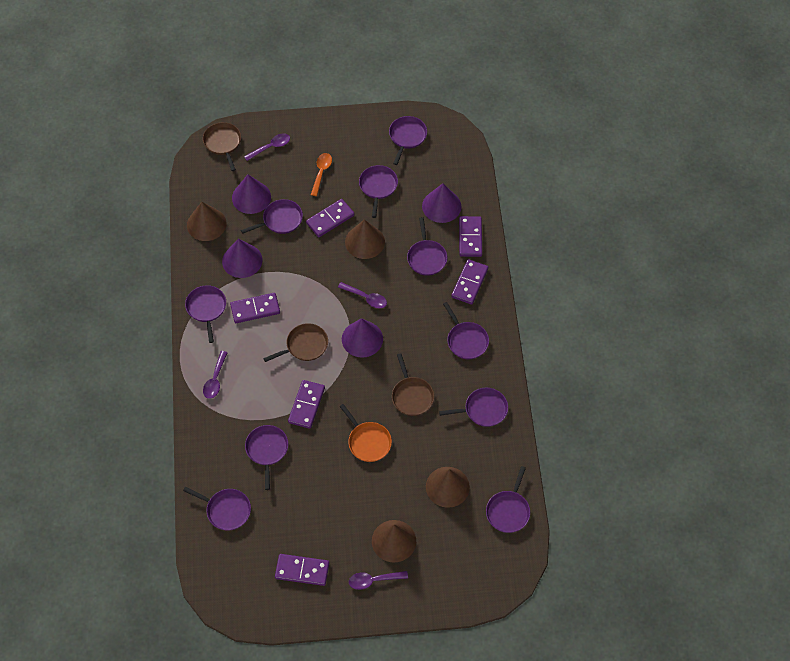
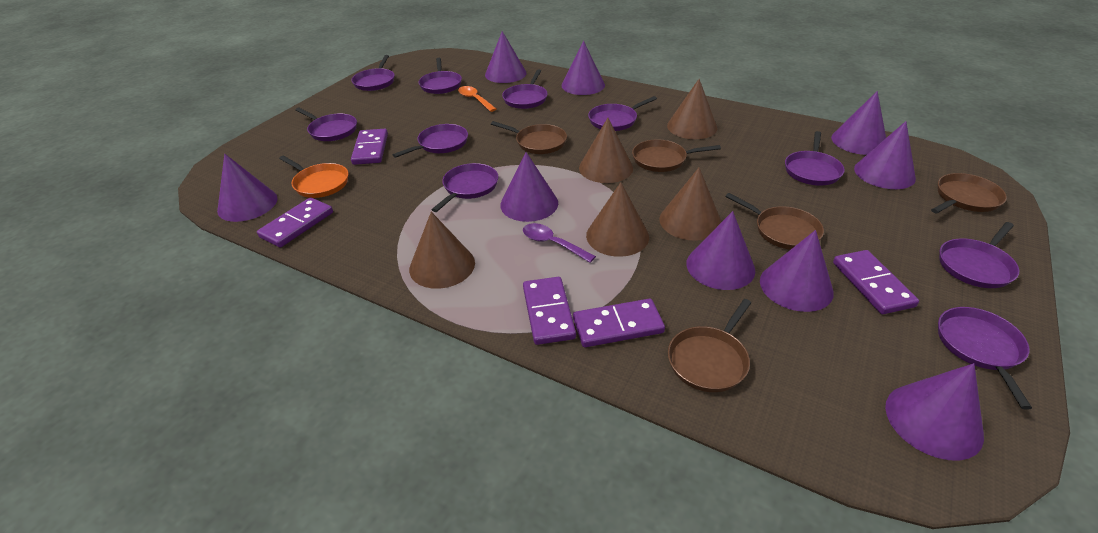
brown cone: 4 -> 5
brown pan: 3 -> 5
purple cone: 4 -> 9
purple domino: 6 -> 5
purple spoon: 4 -> 1

